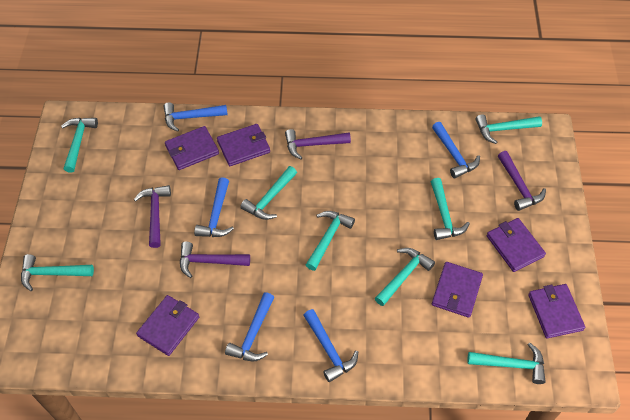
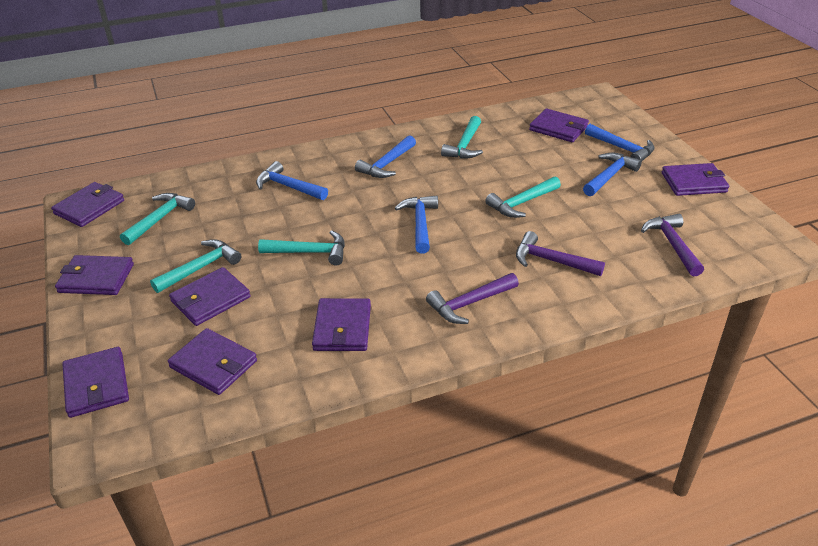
purple hammer: 4 -> 3
purple wallet: 6 -> 8
turquoise hammer: 8 -> 5

